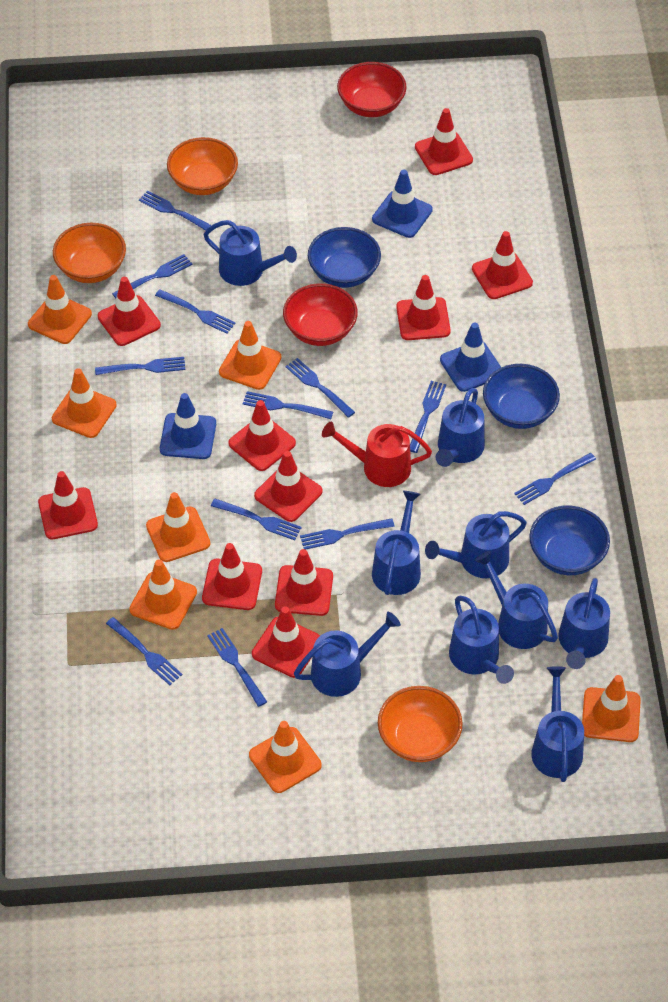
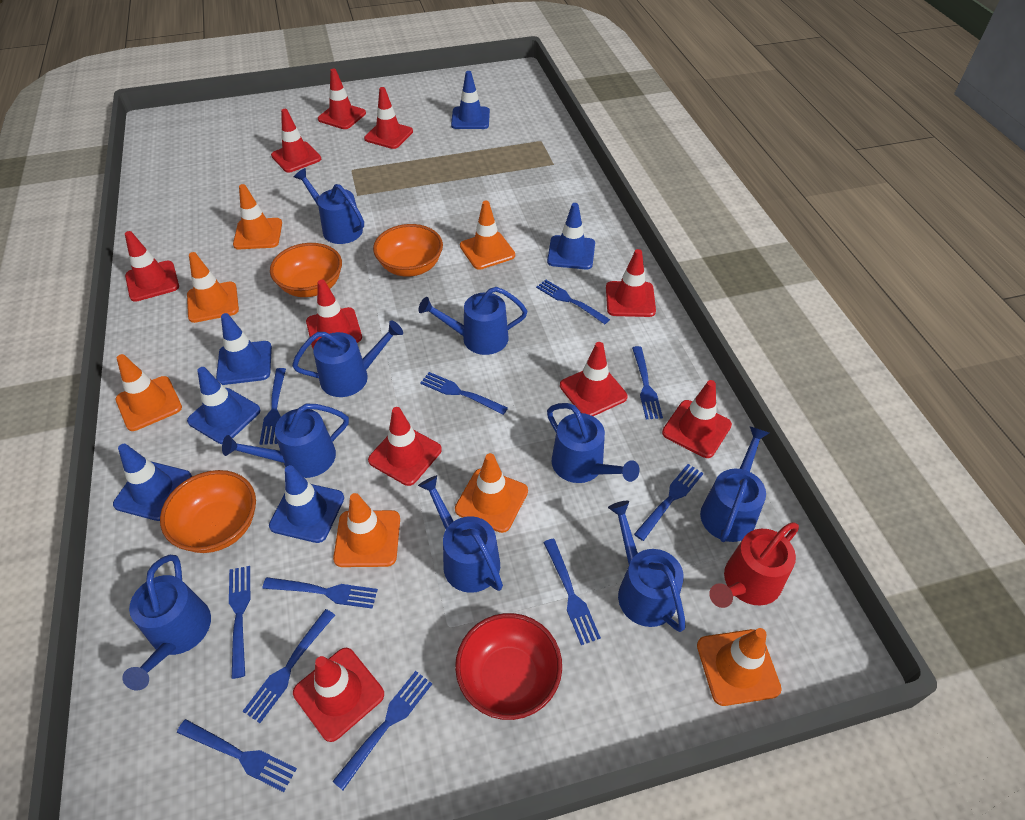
blue bowl: 3 -> 0
blue fork: 12 -> 11
blue traffic cone: 3 -> 6
red bowl: 2 -> 1

